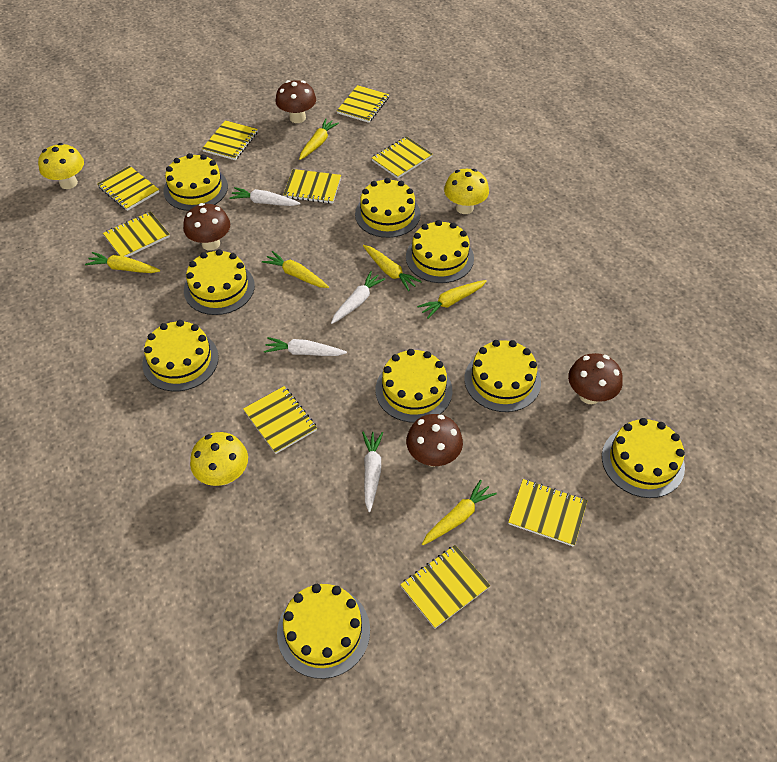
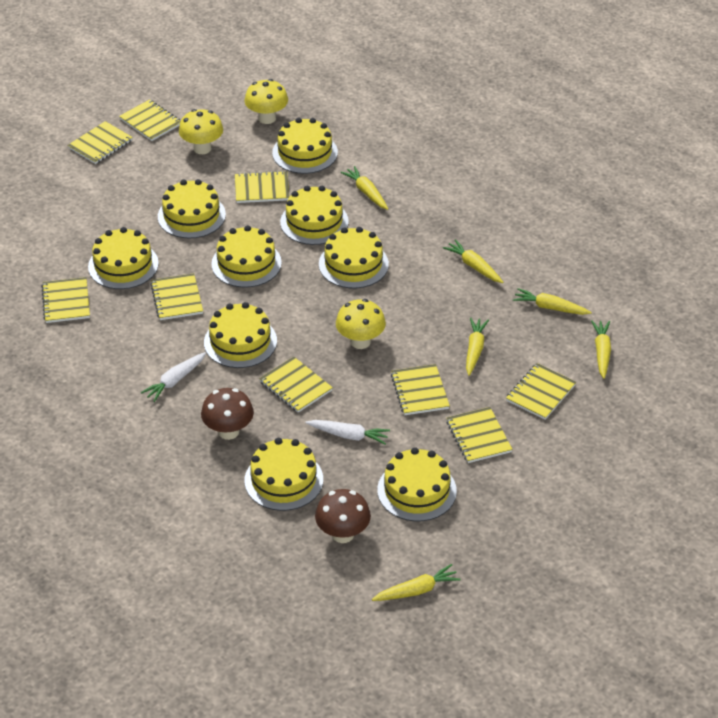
brown mushroom: 4 -> 2
white carrot: 4 -> 2

